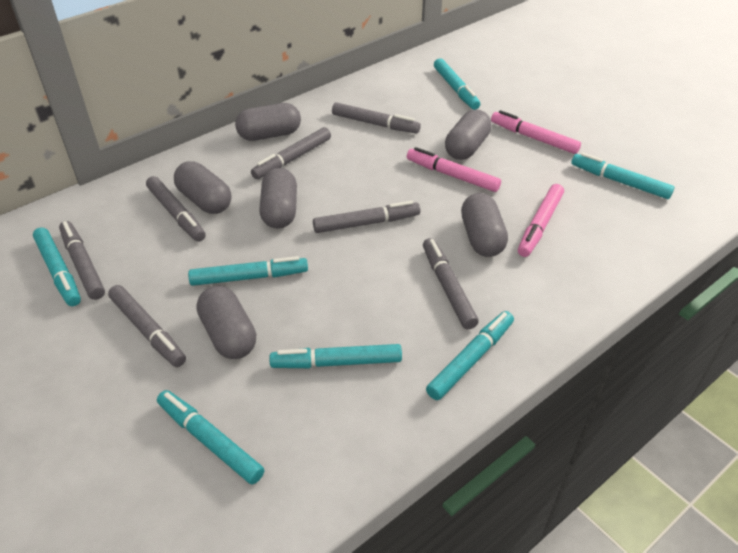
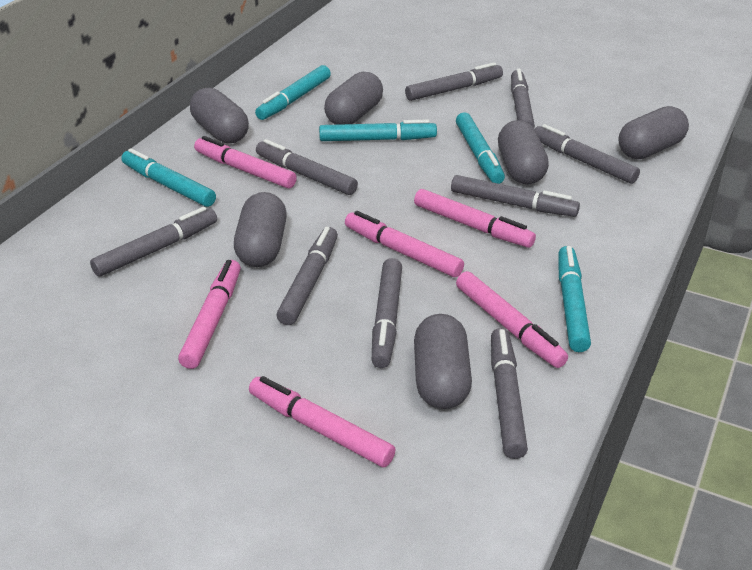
grey marker: 7 -> 9
pink marker: 3 -> 6
turquoise marker: 7 -> 5

